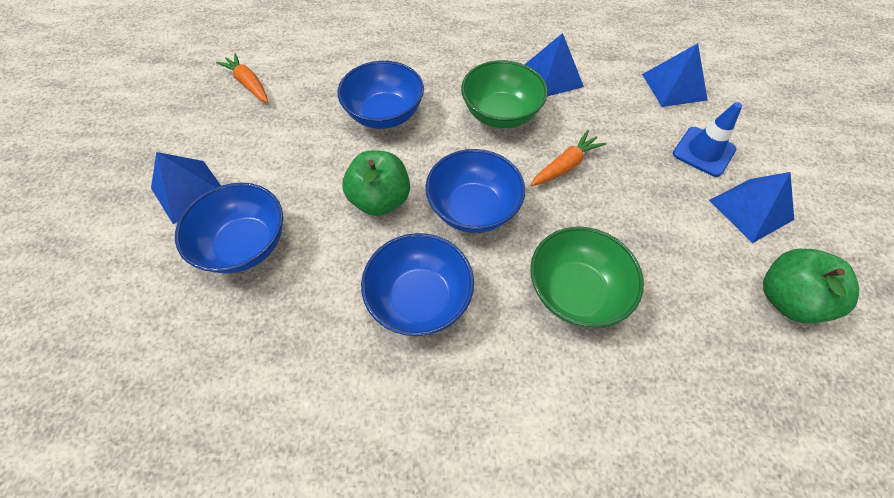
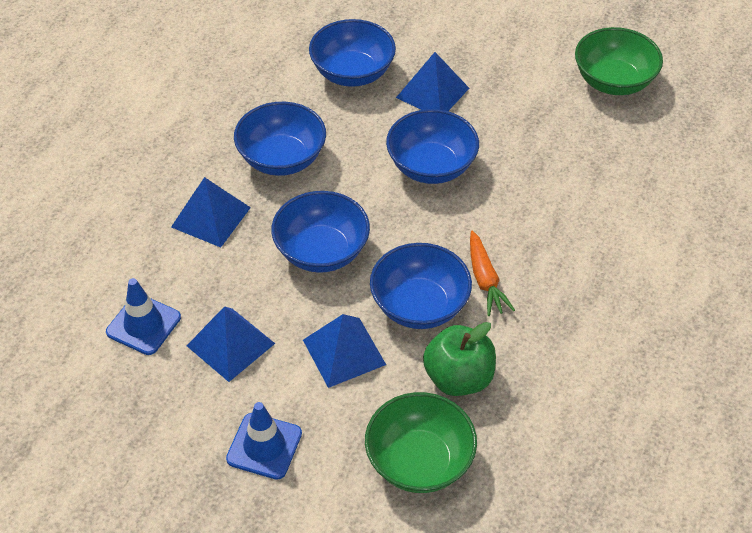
blue bowl: 4 -> 5
blue traffic cone: 1 -> 2
green apple: 2 -> 1
orange carrot: 2 -> 1

